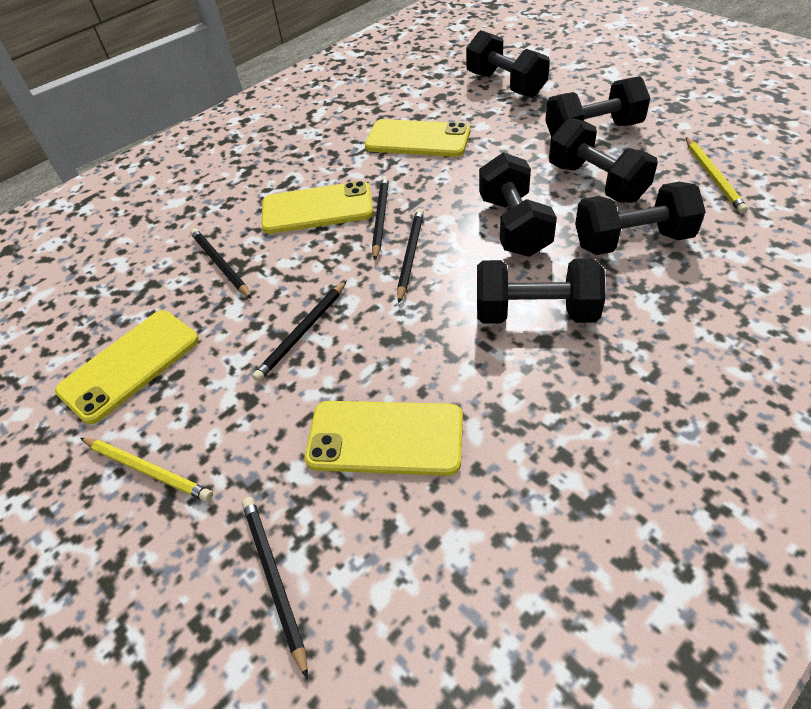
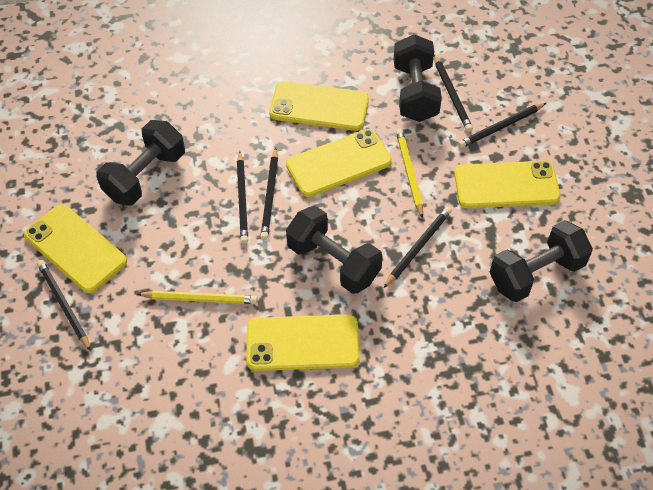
black dumbbell: 6 -> 4
black pencil: 5 -> 6
yellow phone: 4 -> 5

